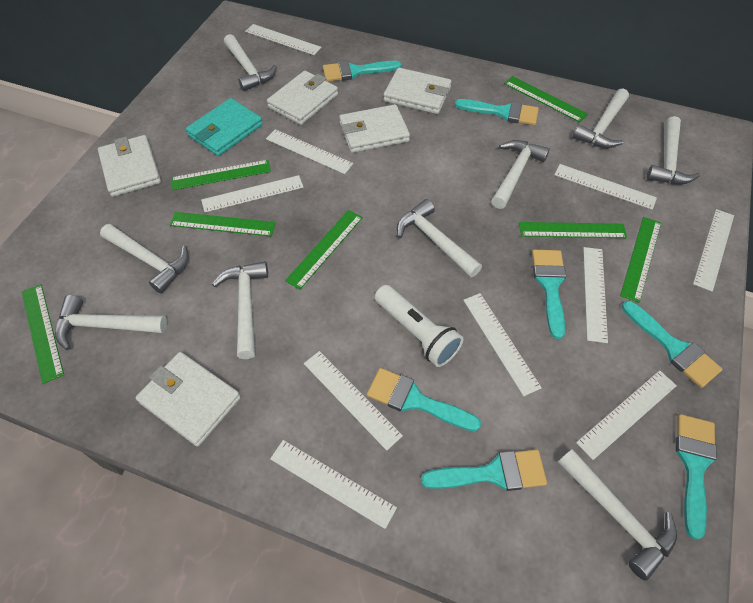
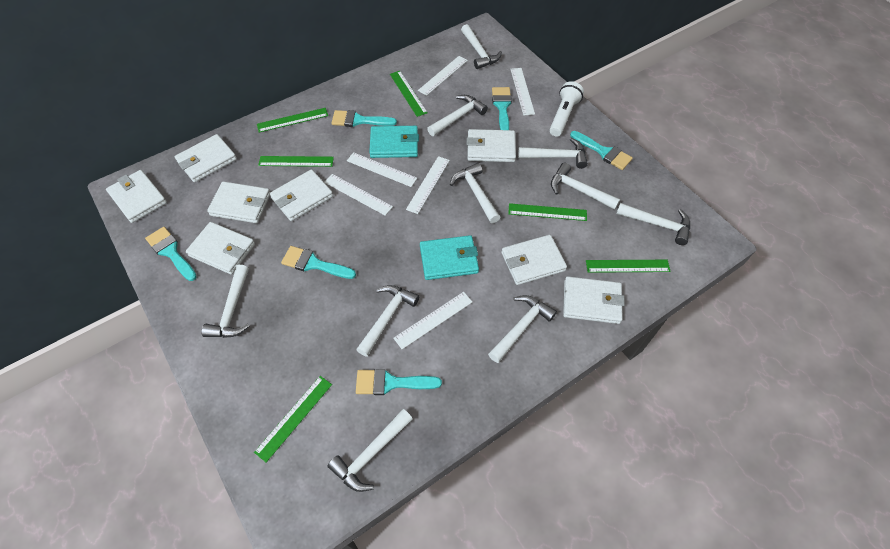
green ruler: 7 -> 6
turquoise brush: 7 -> 6
turquoise wallet: 1 -> 2
white hammer: 9 -> 10
white ruler: 10 -> 6
white wallet: 5 -> 8

